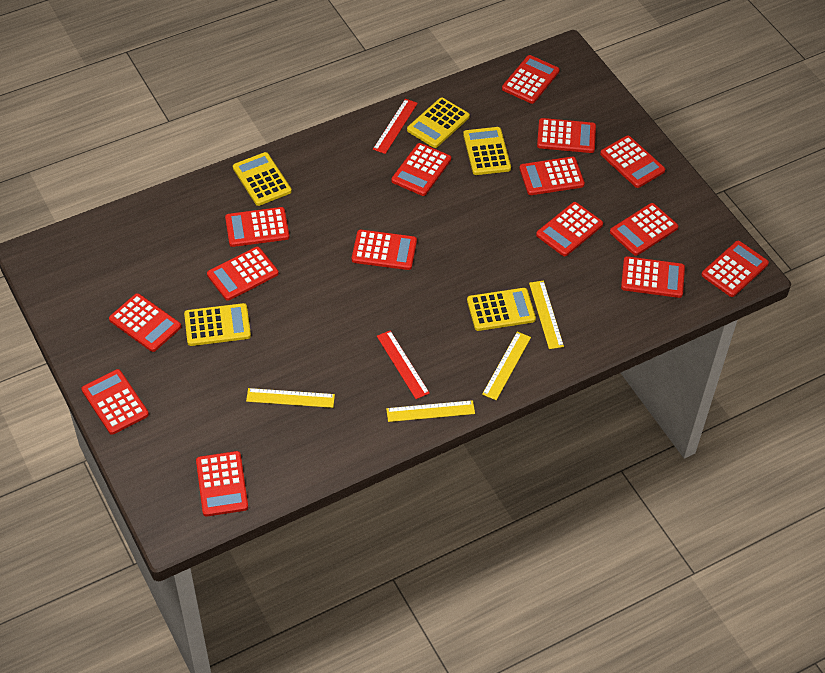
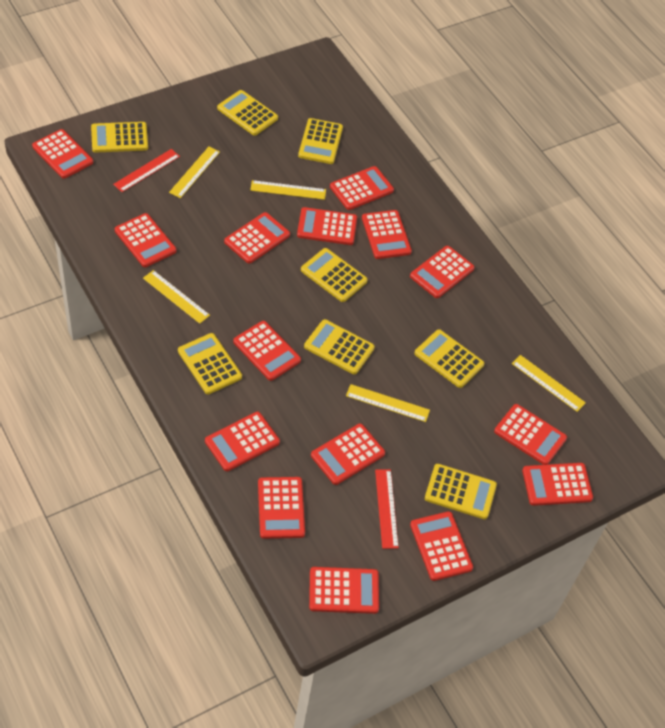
yellow calculator: 5 -> 8
yellow ruler: 4 -> 5

